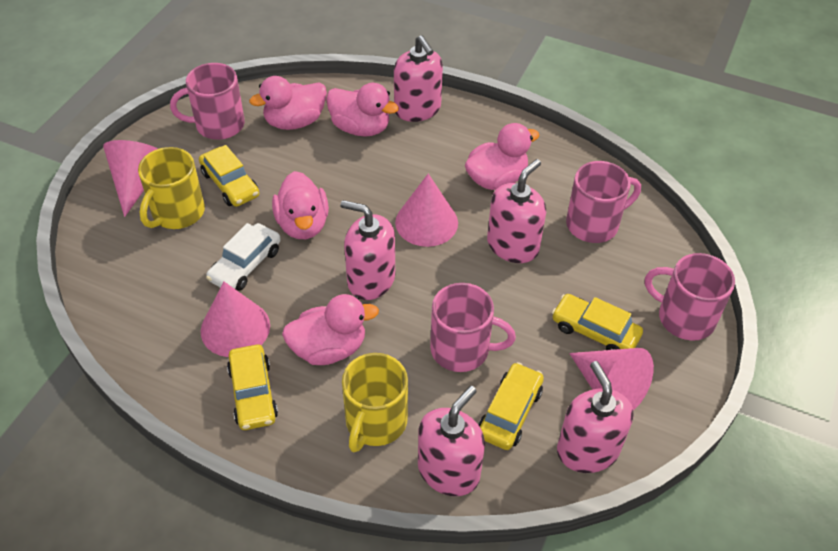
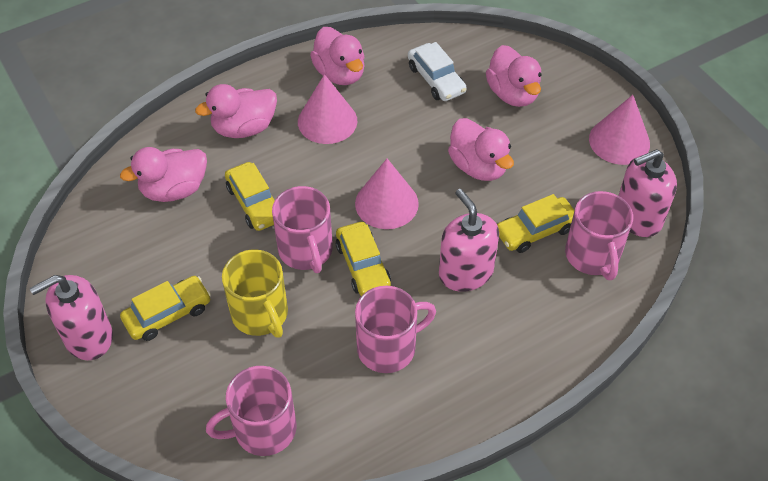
pink cone: 4 -> 3
pink soap dispenser: 5 -> 3
yellow mug: 2 -> 1

